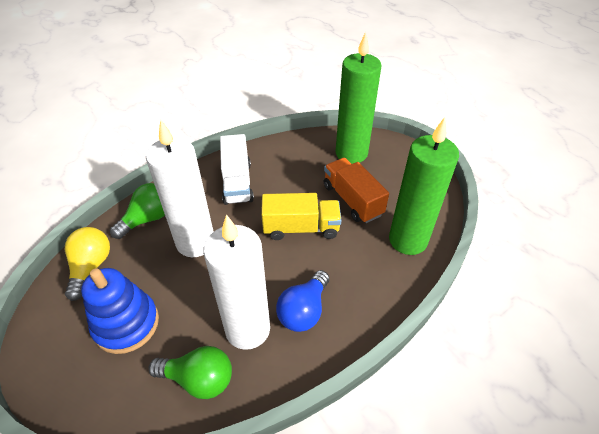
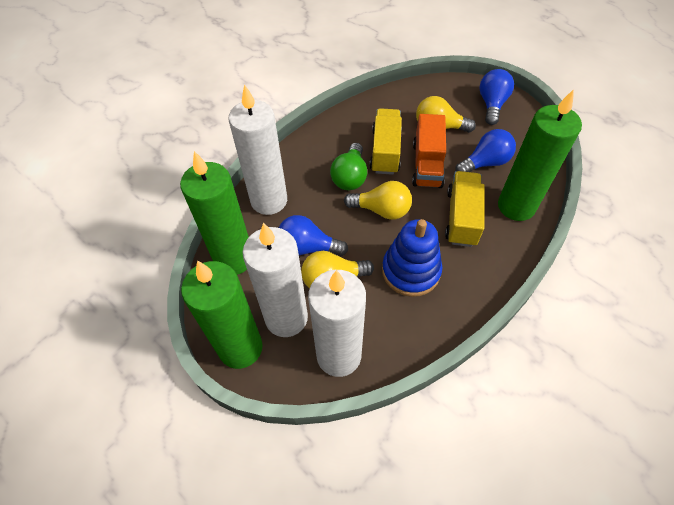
blue light bulb: 1 -> 3
green candle: 2 -> 3
green light bulb: 2 -> 1
white candle: 2 -> 3
white truck: 1 -> 0
yellow light bulb: 1 -> 3
yellow truck: 1 -> 2

